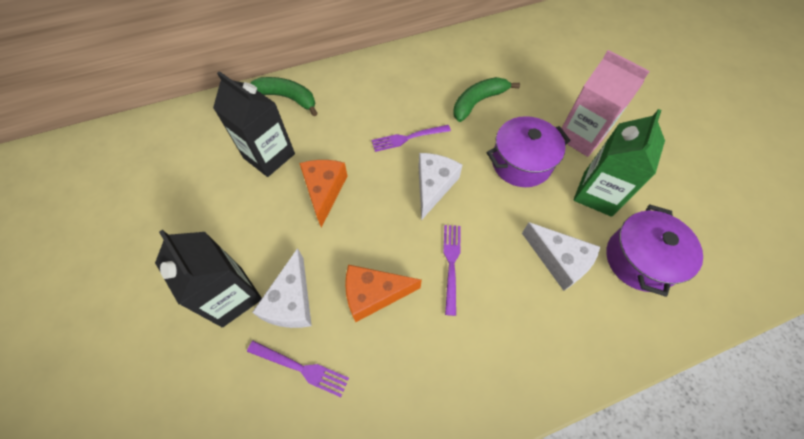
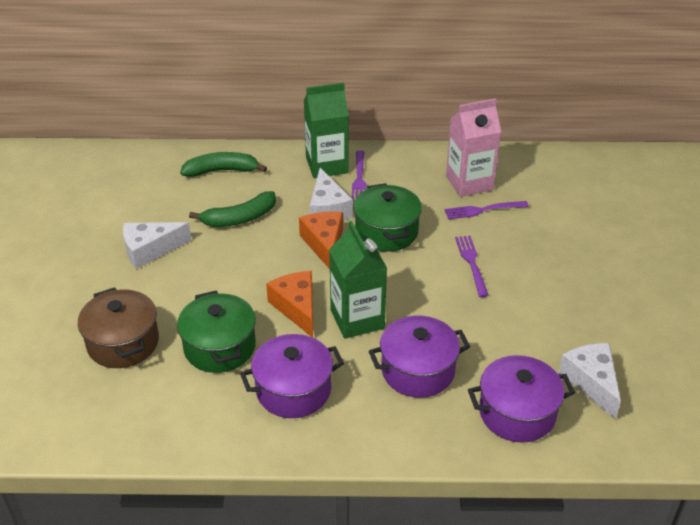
black carton: 2 -> 0
brown pot: 0 -> 1
green carton: 1 -> 2
green pot: 0 -> 2
purple pot: 2 -> 3

